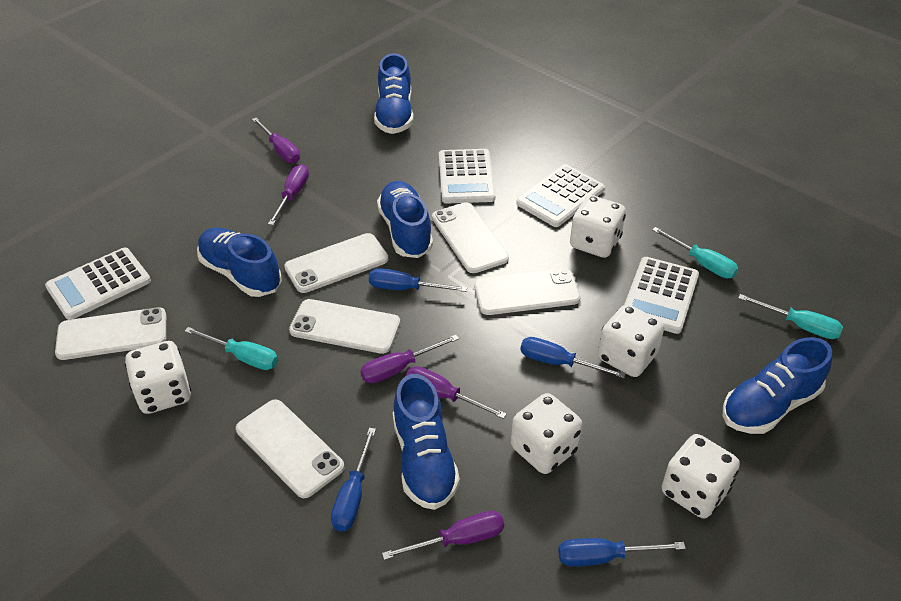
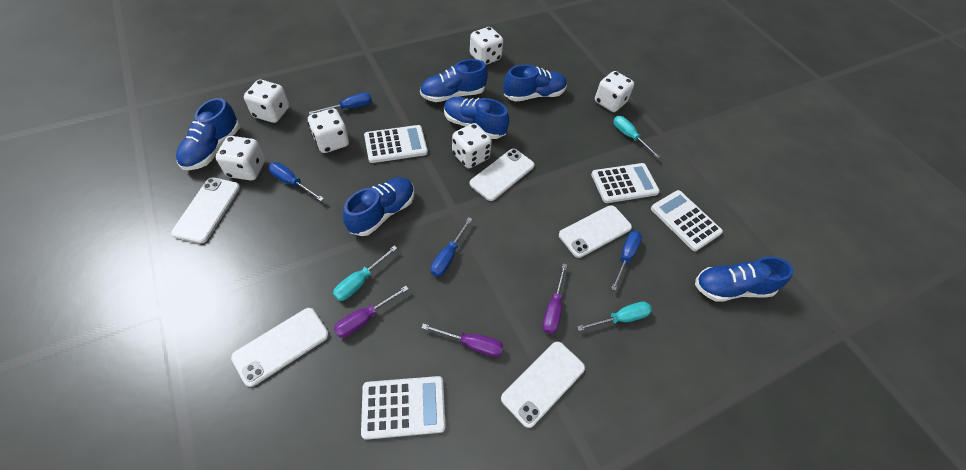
blue shoe: 5 -> 6
purple screwdriver: 5 -> 3
white dice: 5 -> 6
white phone: 6 -> 5

